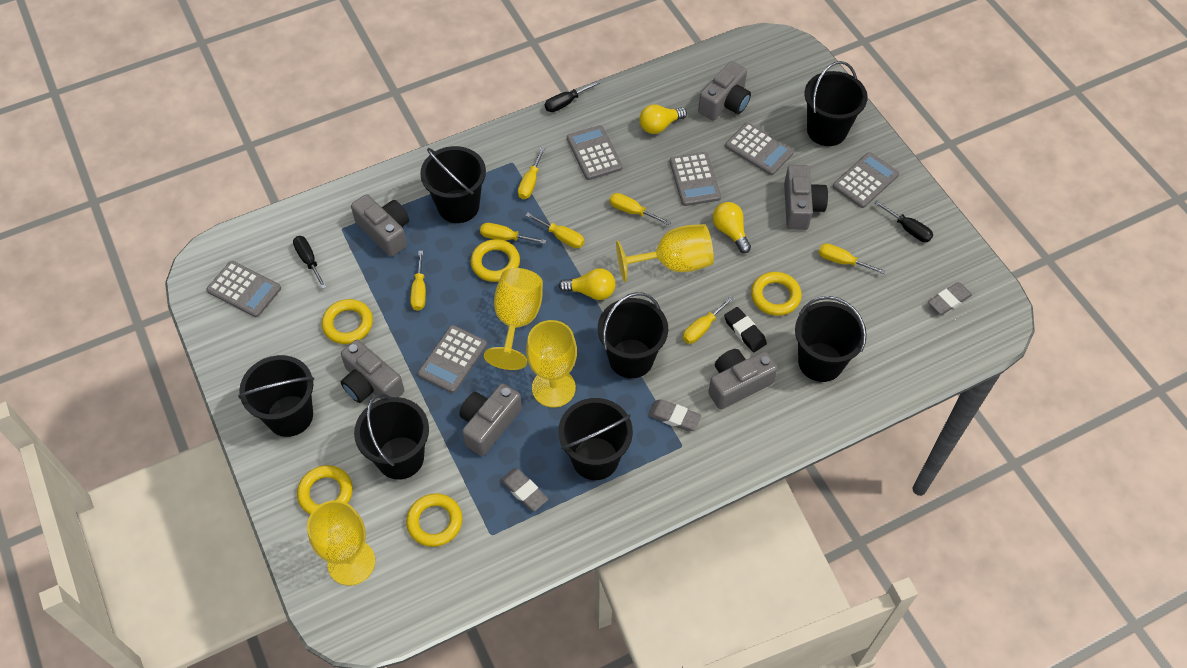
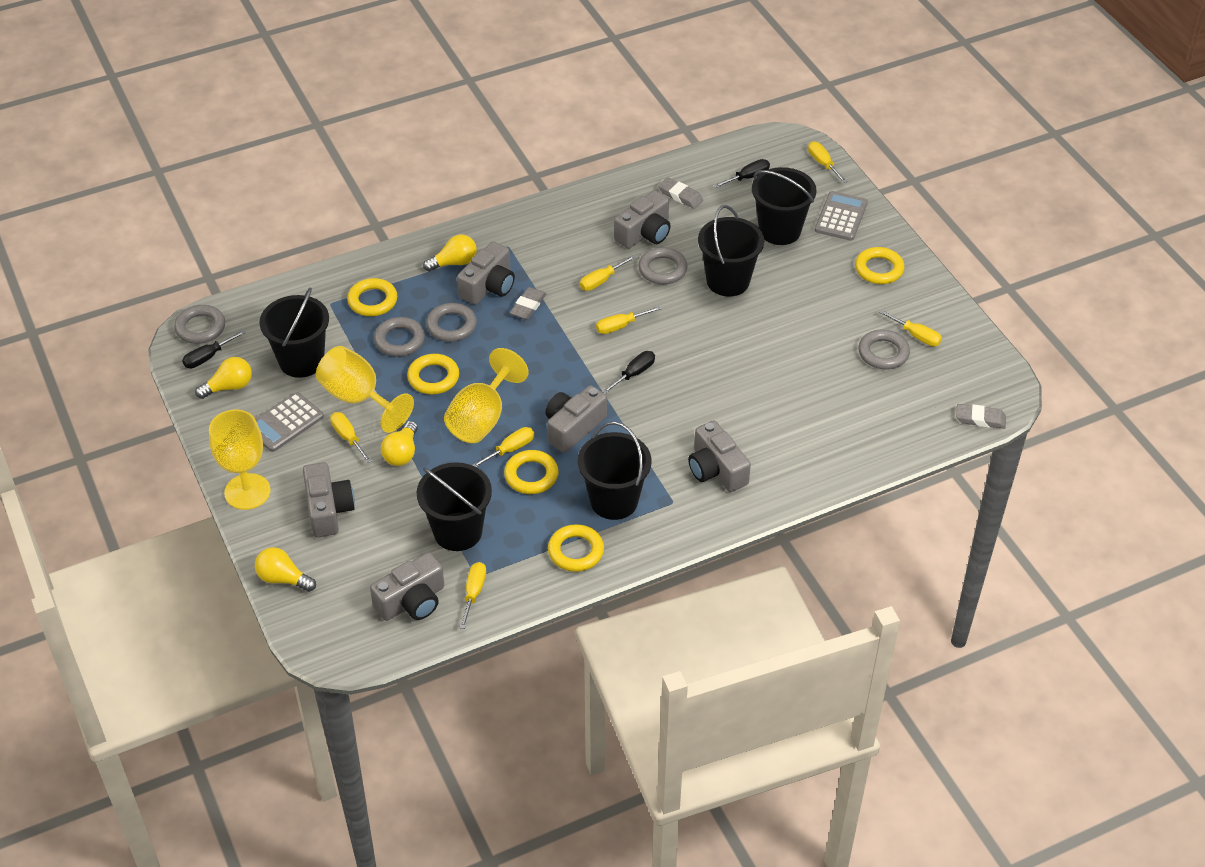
black bucket: 7 -> 5
black eraser: 1 -> 0
grey calculator: 6 -> 2
grey ring: 0 -> 5
yellow goblet: 4 -> 3
yellow light bulb: 3 -> 4

